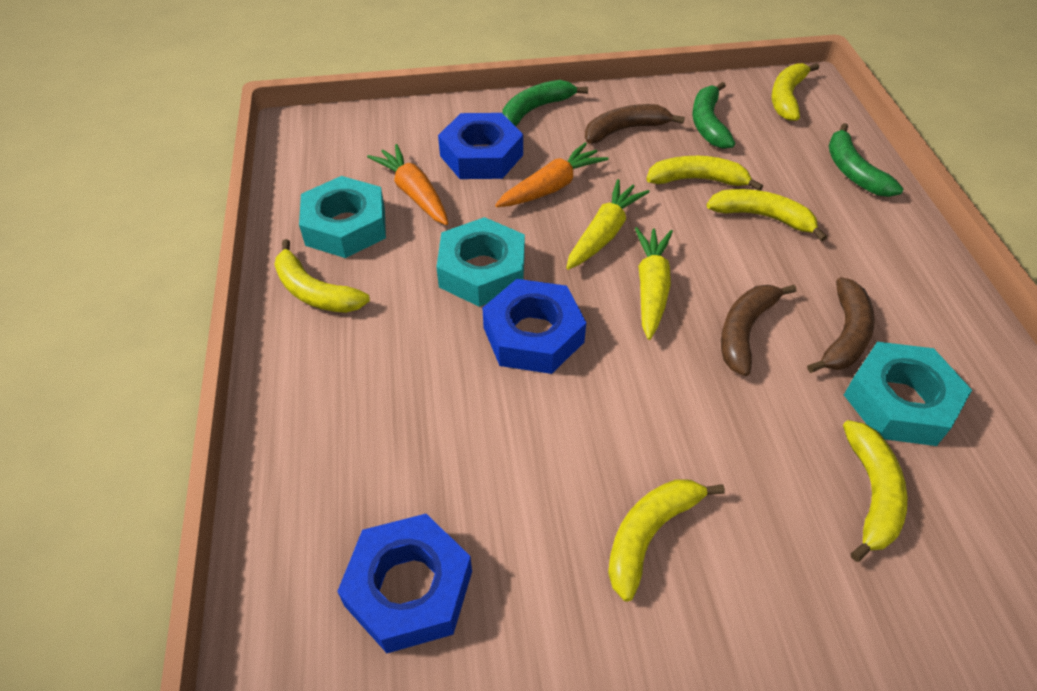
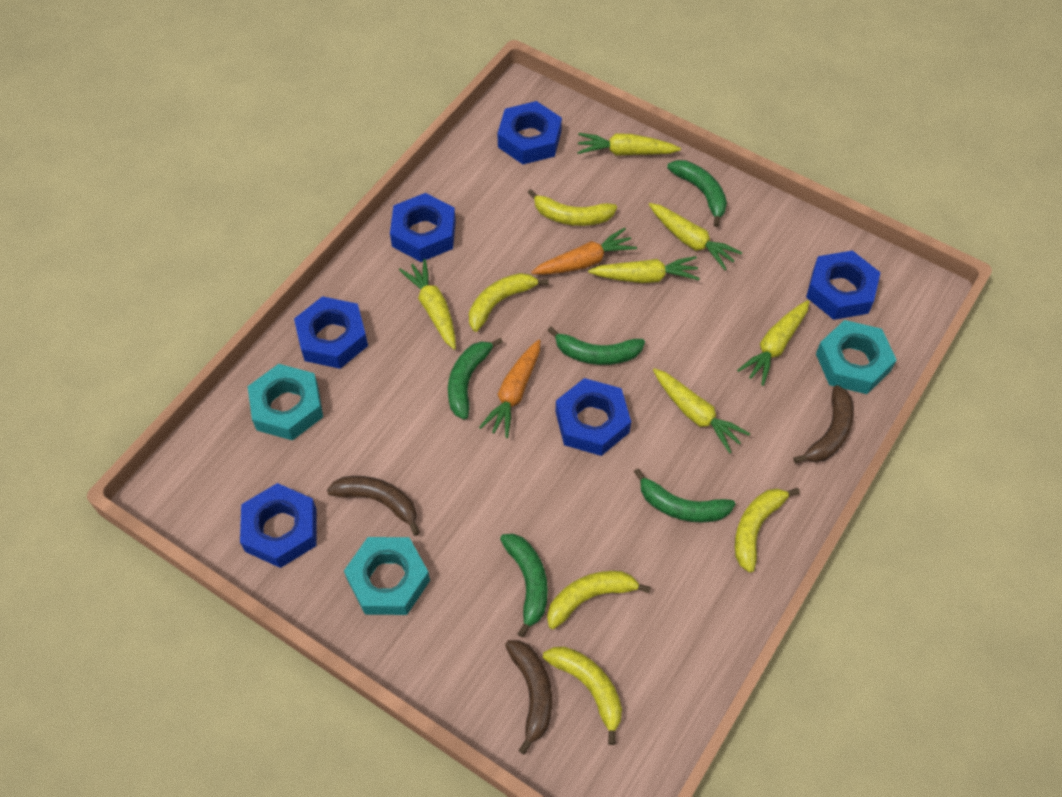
blue nut: 3 -> 6
green banana: 3 -> 5
yellow banana: 6 -> 5
yellow carrot: 2 -> 6

